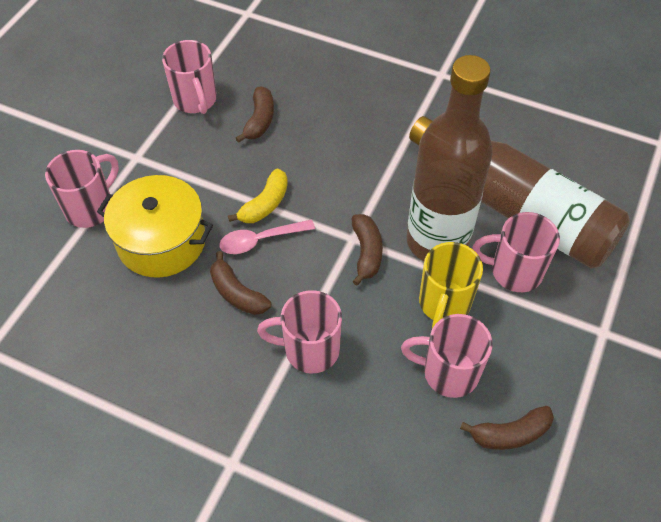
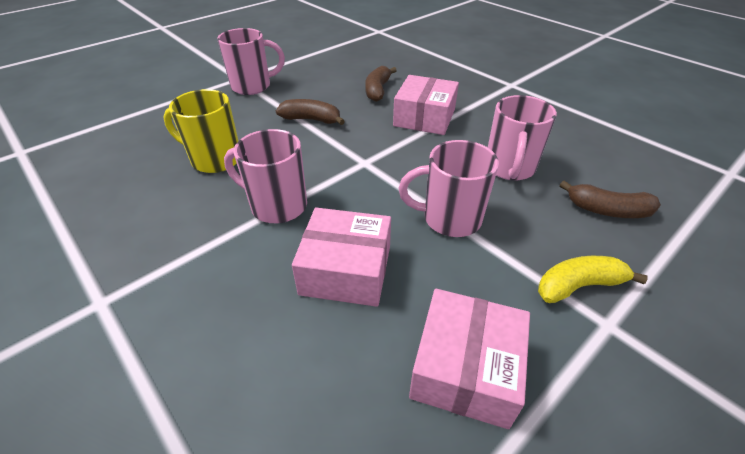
brown banana: 4 -> 3
brown bottle: 2 -> 0
pink box: 0 -> 3
pink mug: 5 -> 4
pink spoon: 1 -> 0
yellow pot: 1 -> 0

